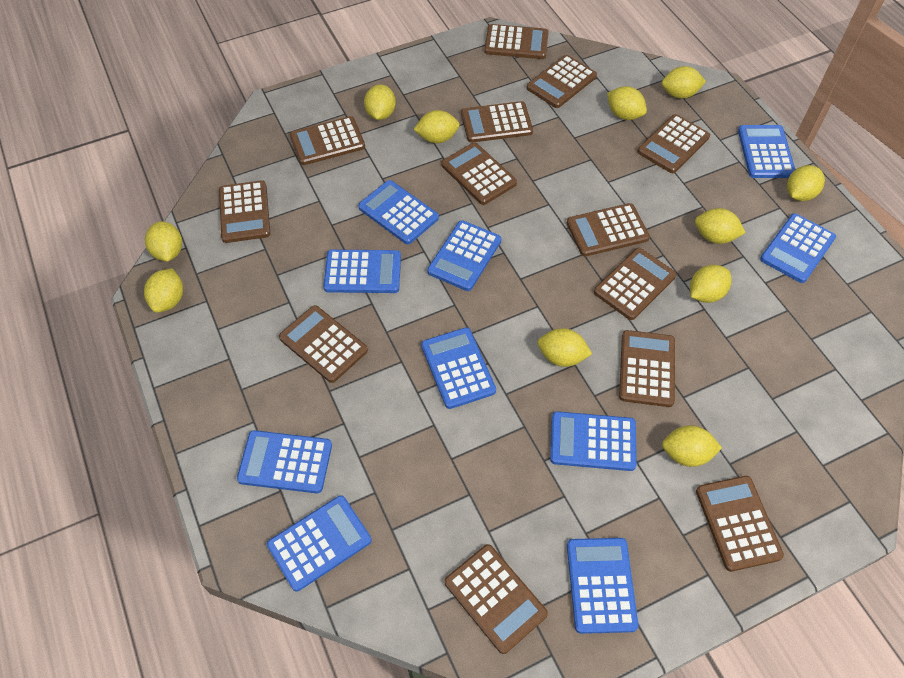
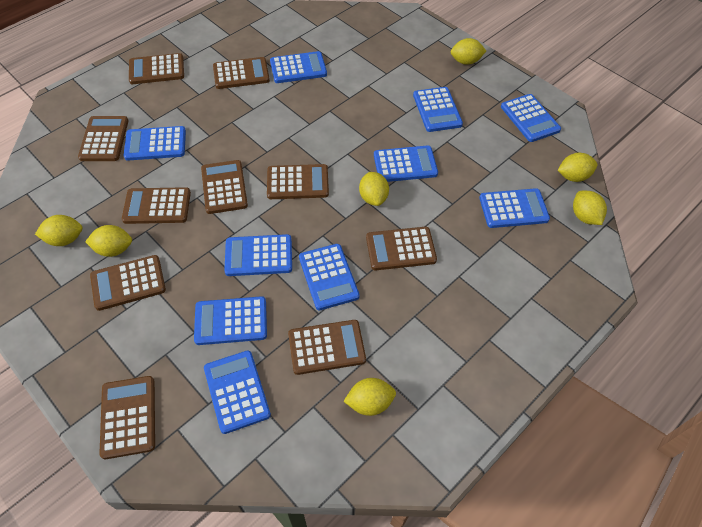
brown calculator: 13 -> 10
yellow lemon: 11 -> 7

